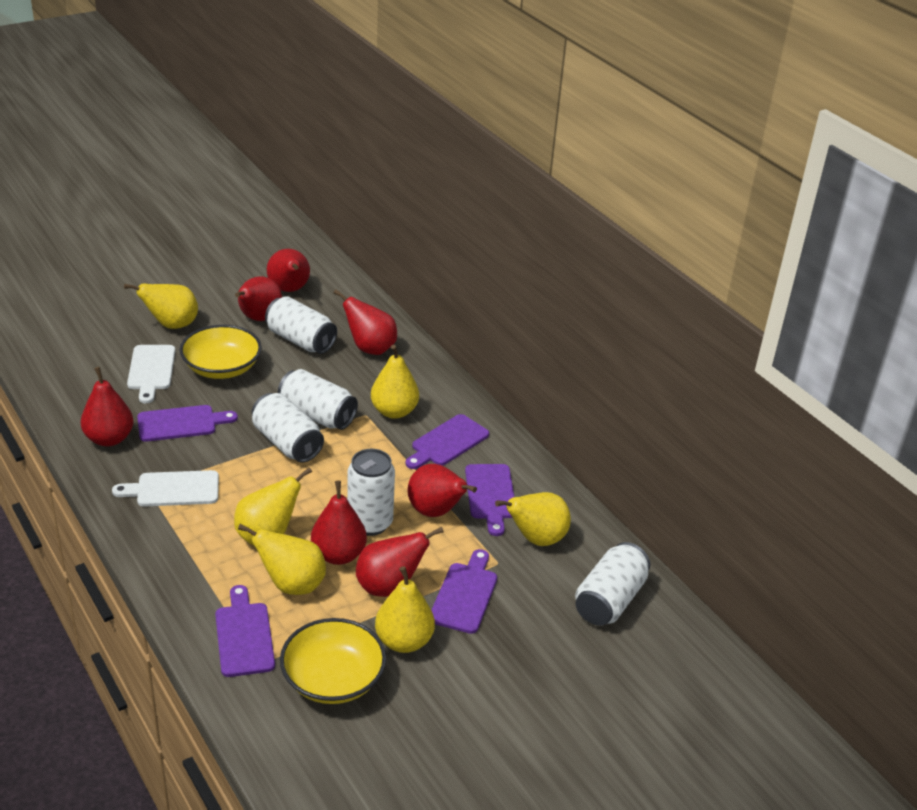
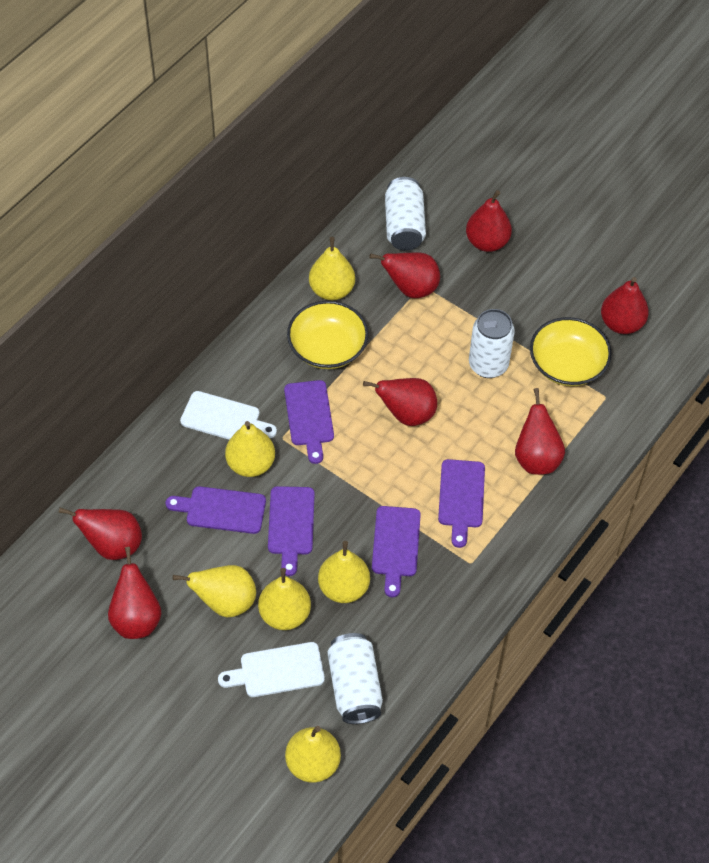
white can: 5 -> 3

